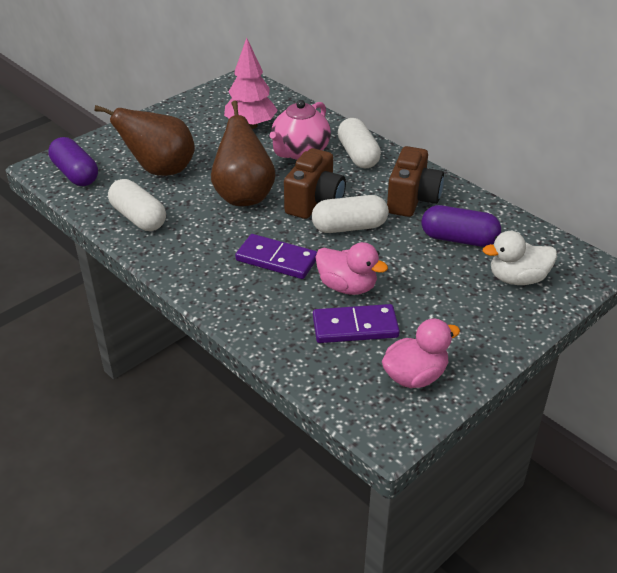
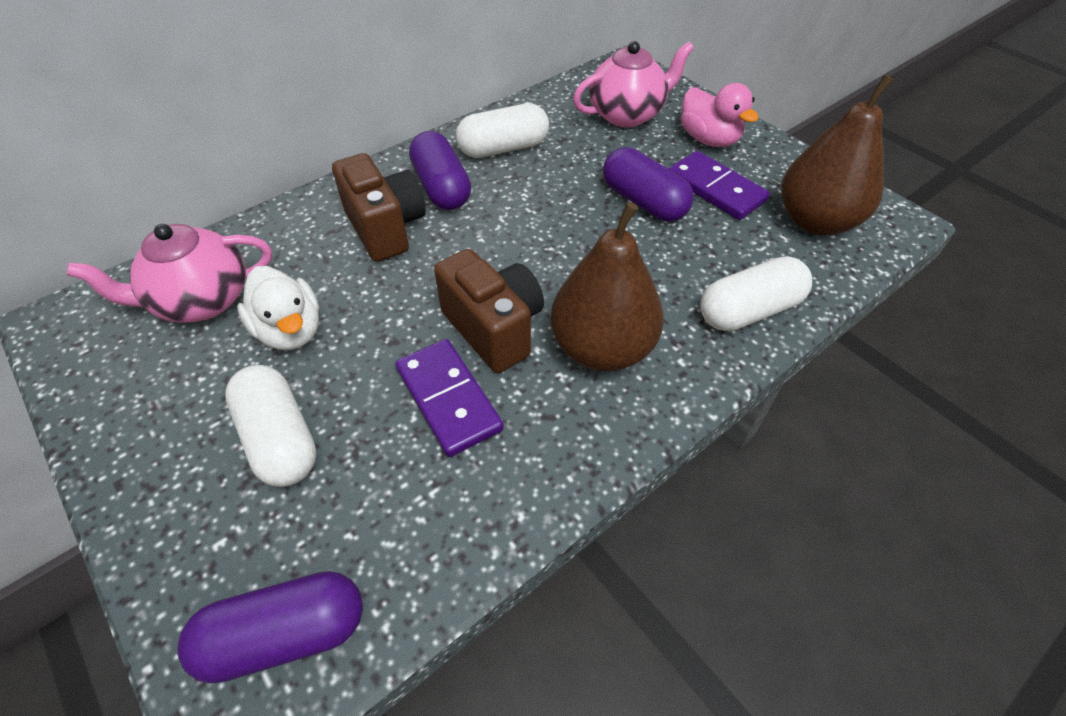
pink duck: 2 -> 1
pink teapot: 1 -> 2
pink tree: 1 -> 0
purple capsule: 2 -> 3

